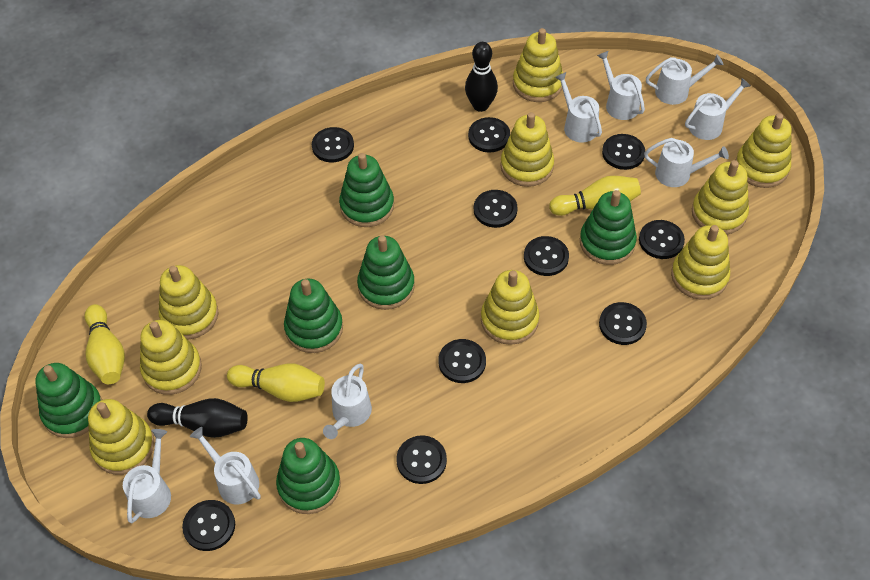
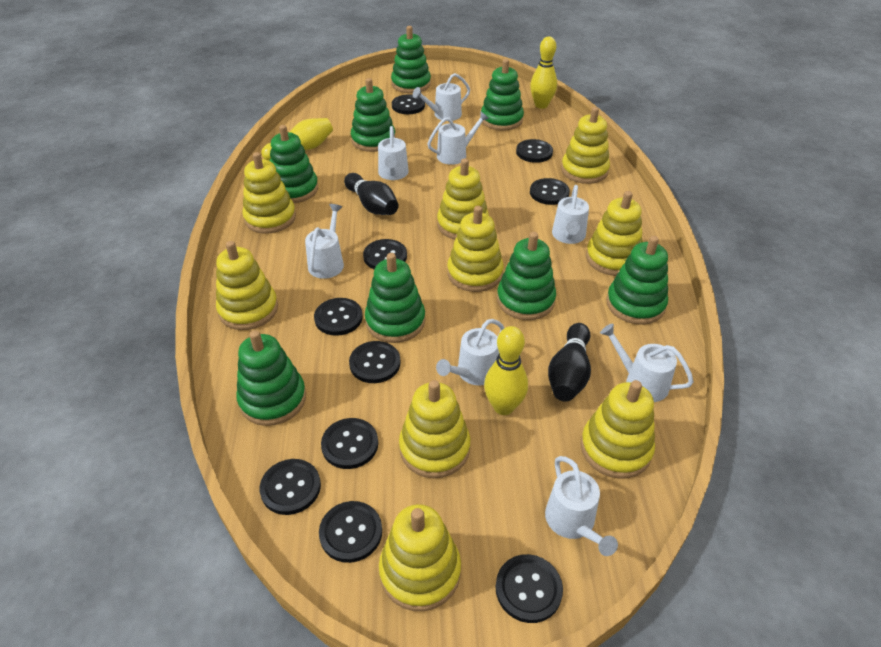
green stacking toy: 6 -> 8

